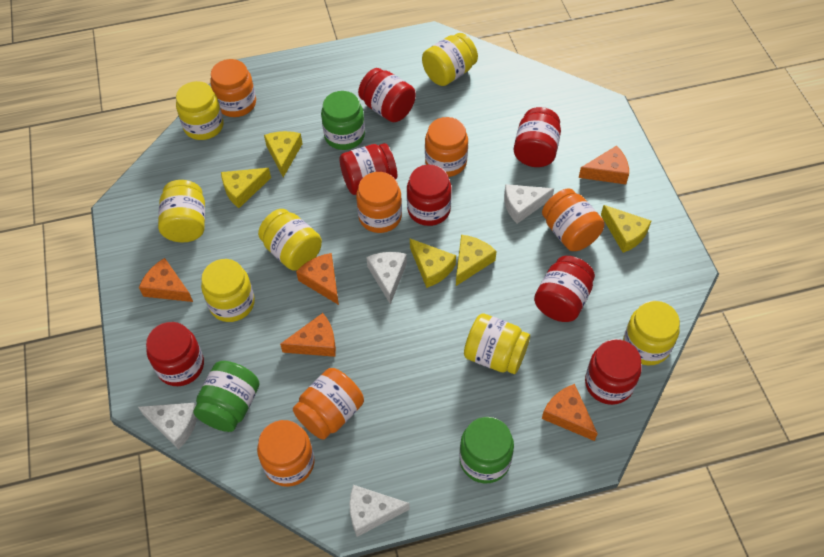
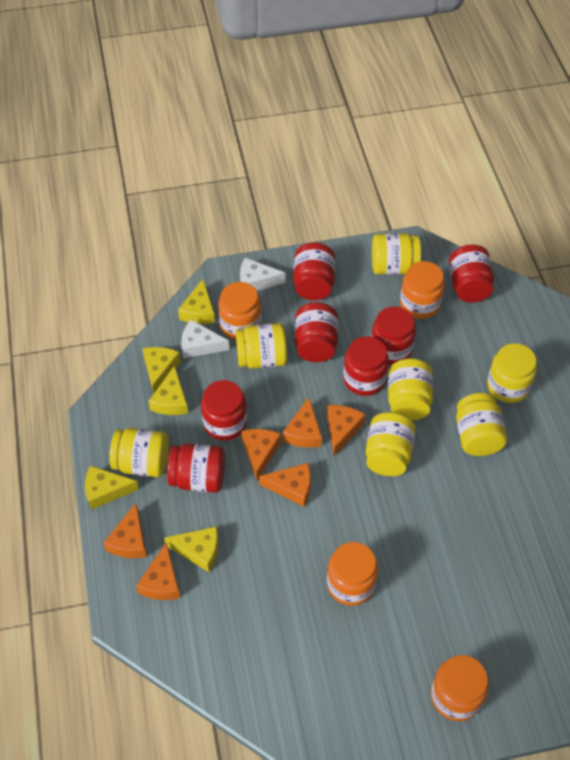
green jar: 3 -> 0
orange cheese: 5 -> 6
orange jar: 6 -> 4
white cheese: 4 -> 2

